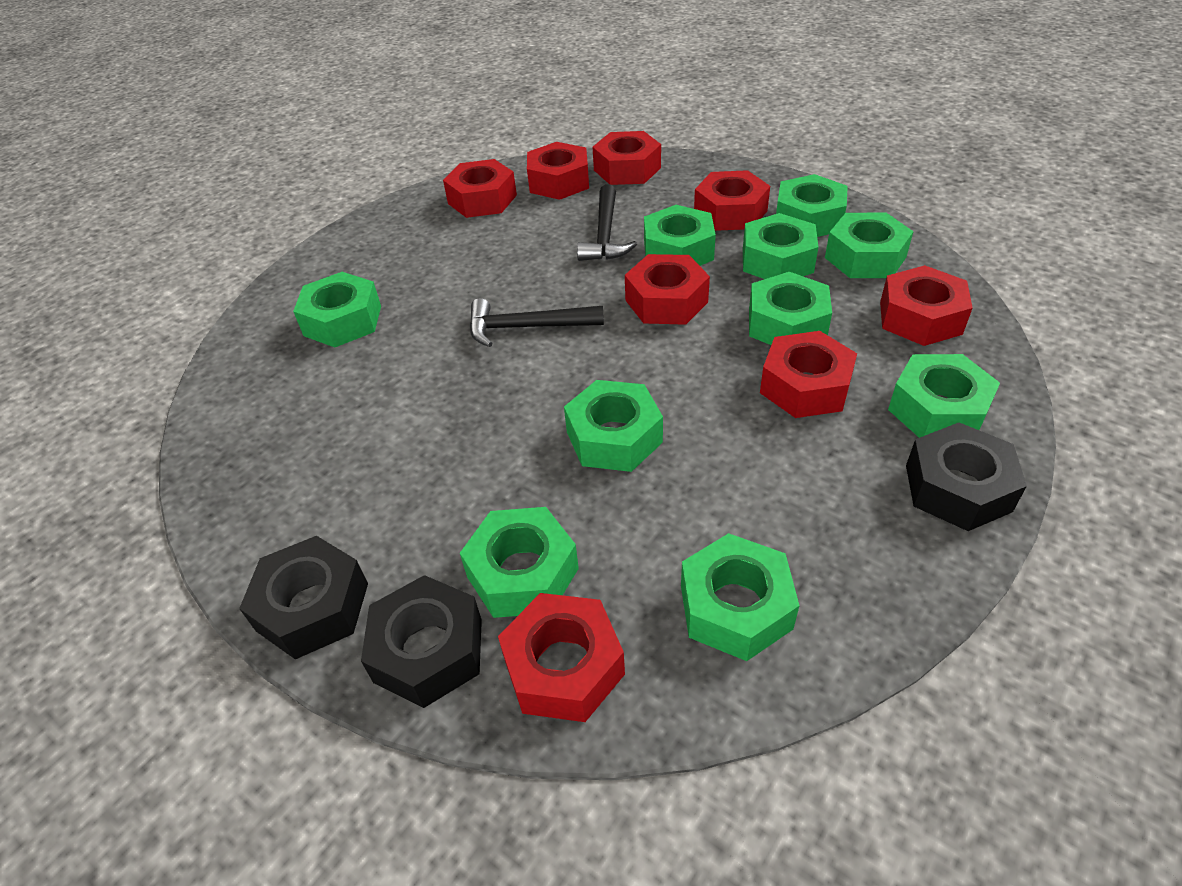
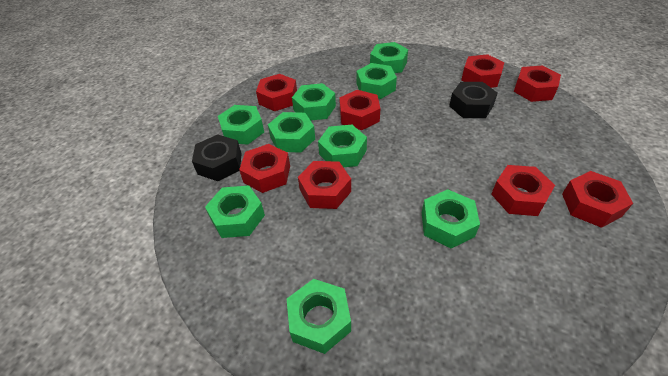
black hammer: 2 -> 0
black nut: 3 -> 2
green nut: 10 -> 9

